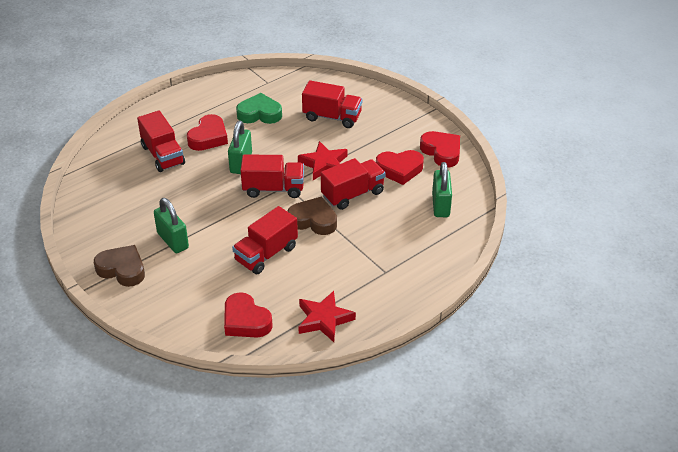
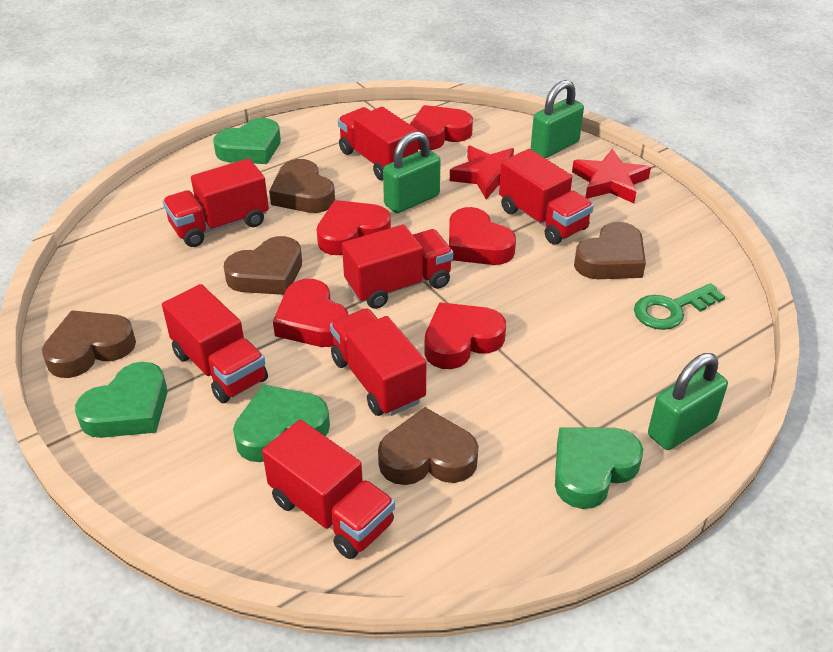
brown heart: 2 -> 5
green heart: 1 -> 4
green key: 0 -> 1
red heart: 4 -> 5
red truck: 5 -> 7

